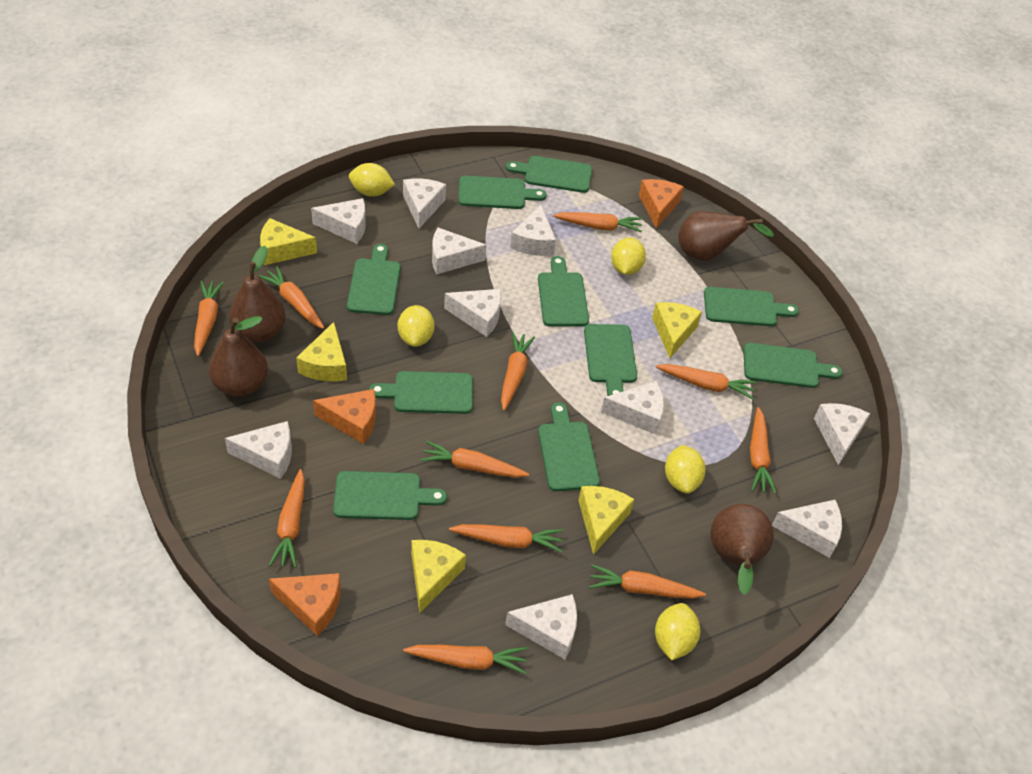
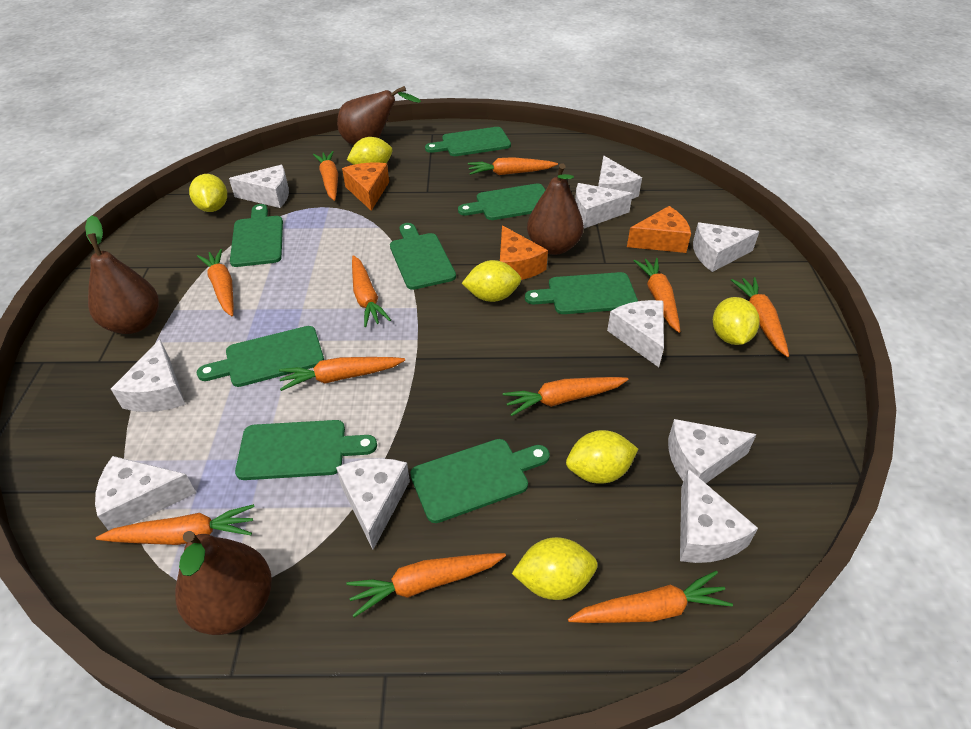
green cutting board: 10 -> 8
yellow cheese: 5 -> 0
yellow lemon: 5 -> 6

